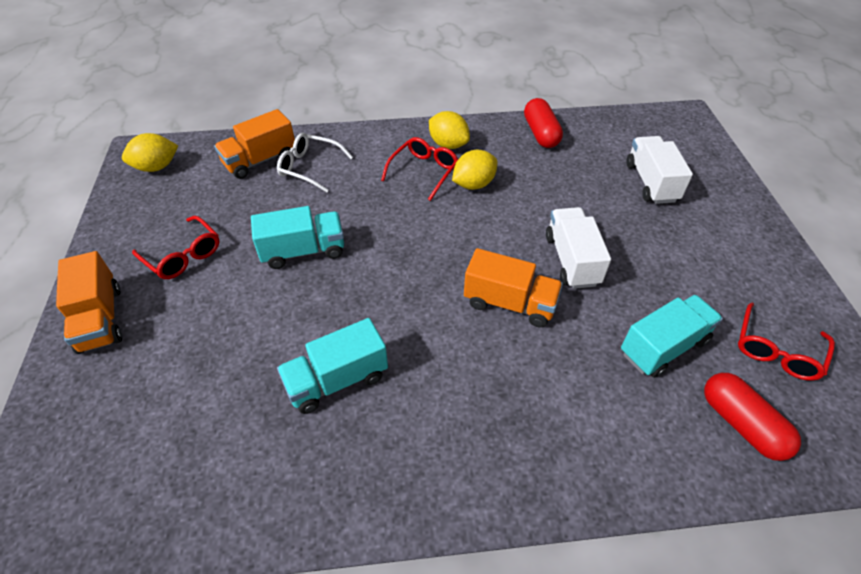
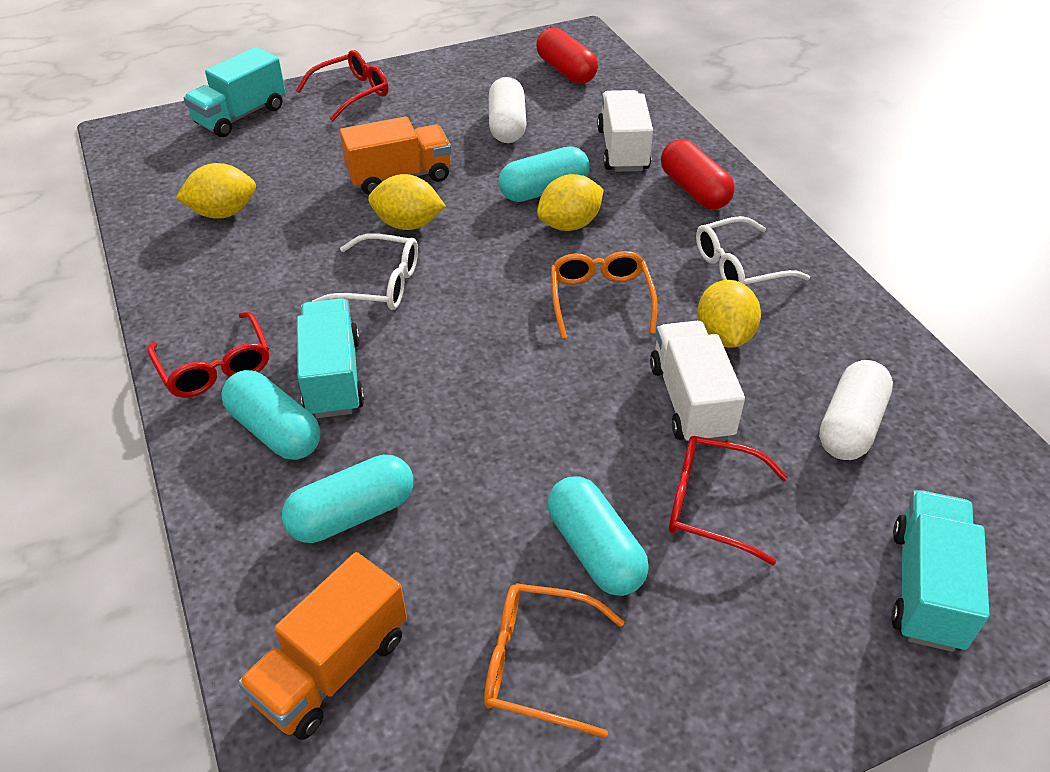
orange glasses: 0 -> 2
orange truck: 3 -> 2
turquoise capsule: 0 -> 4
white capsule: 0 -> 2
white glasses: 1 -> 2
yellow lemon: 3 -> 4

